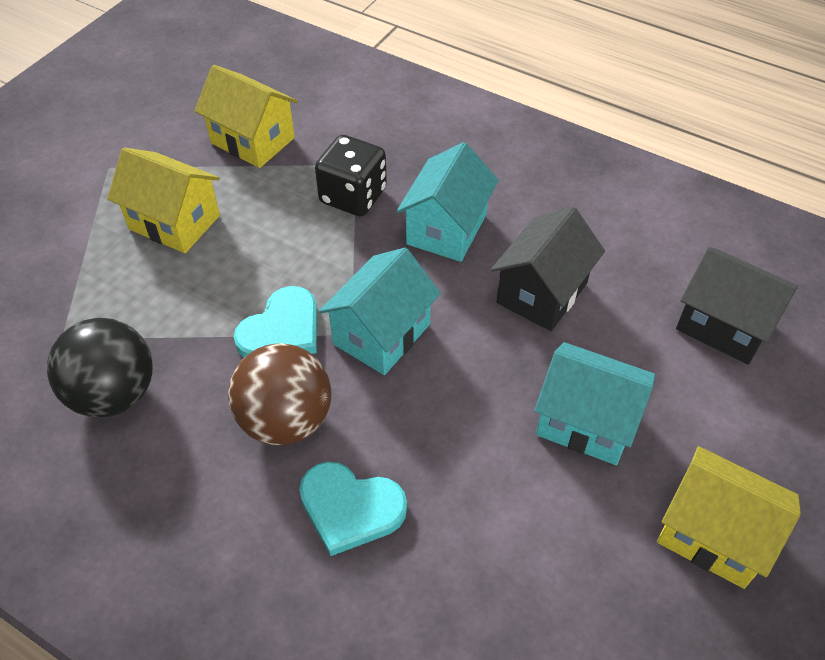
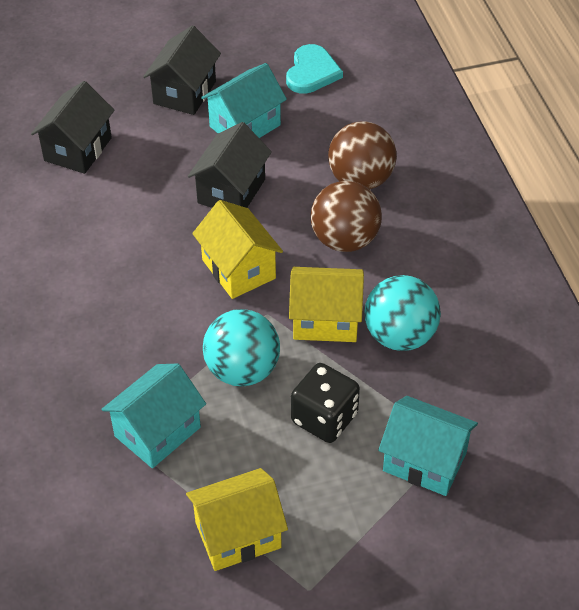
black ball: 1 -> 0
black house: 2 -> 3
brown ball: 1 -> 2
turquoise ball: 0 -> 2
turquoise heart: 2 -> 1

